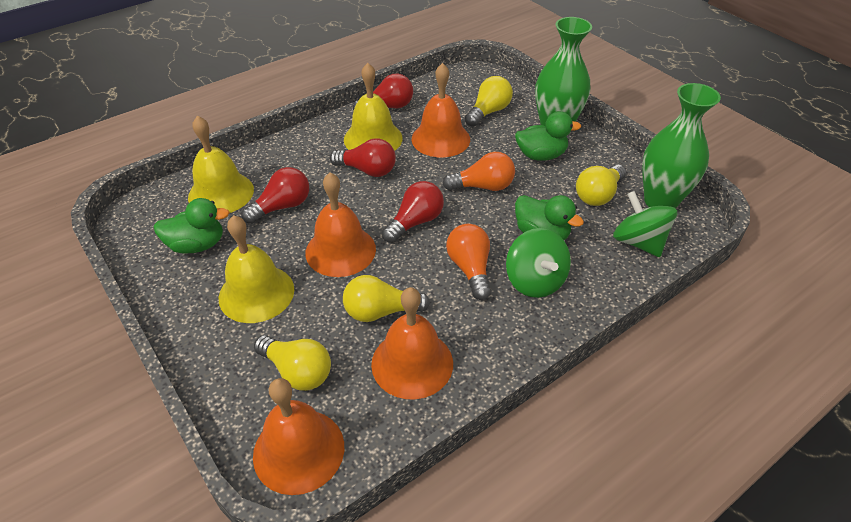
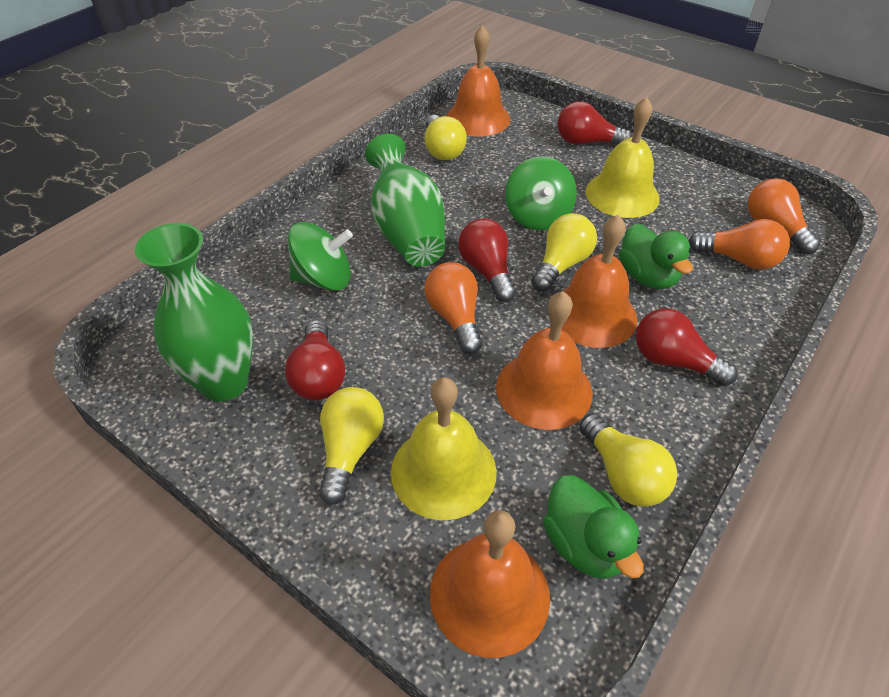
green duck: 3 -> 2
orange light bulb: 2 -> 3
yellow bell: 3 -> 2

